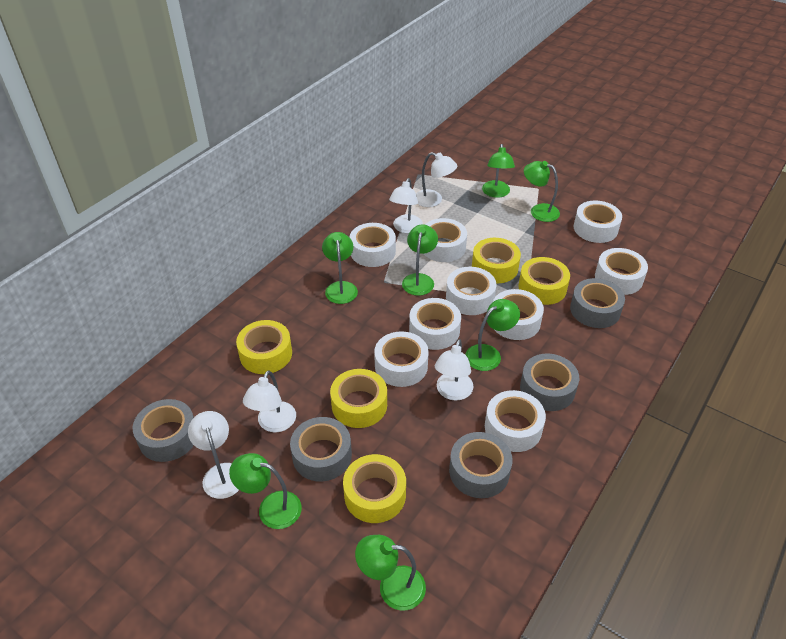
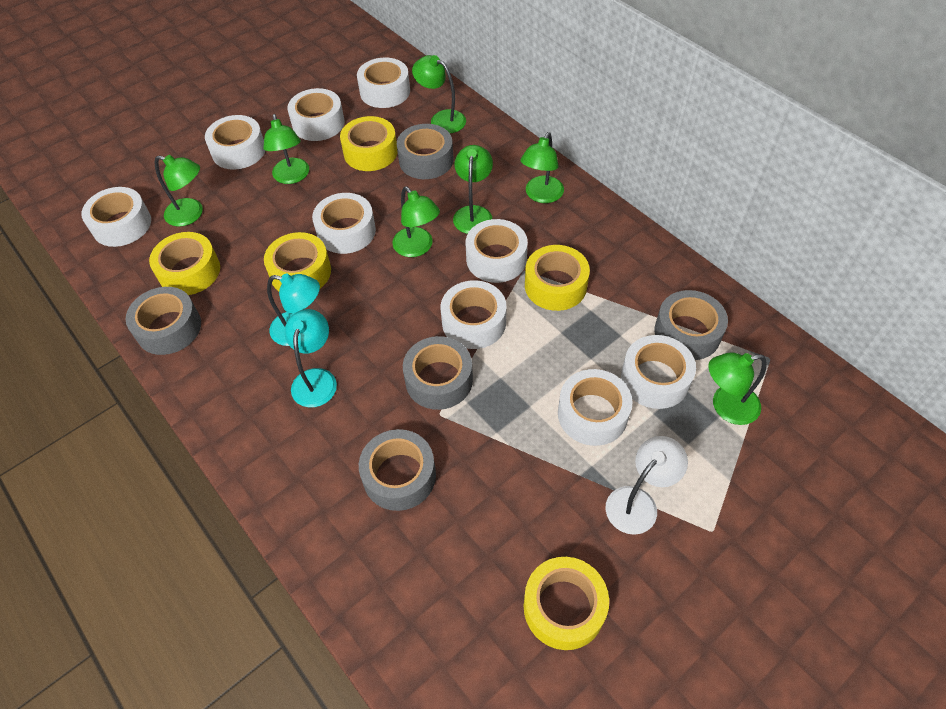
turquoise lamp: 0 -> 2
white lamp: 5 -> 1

